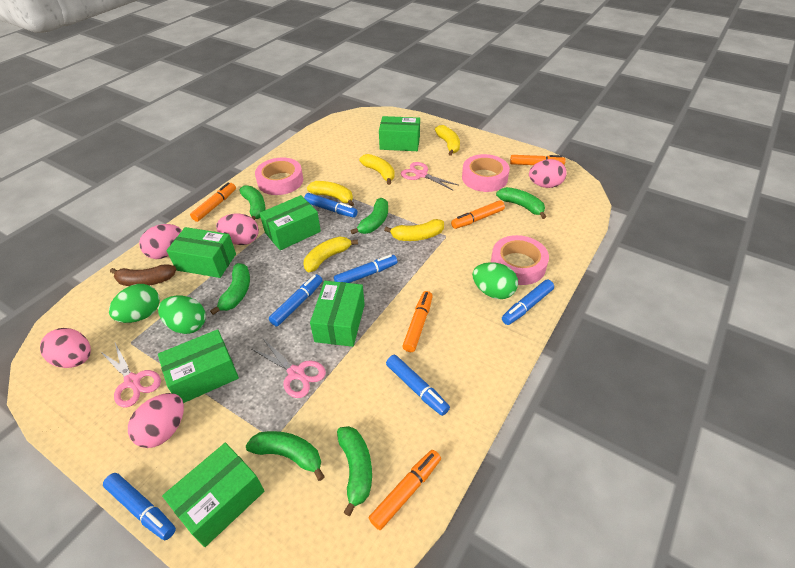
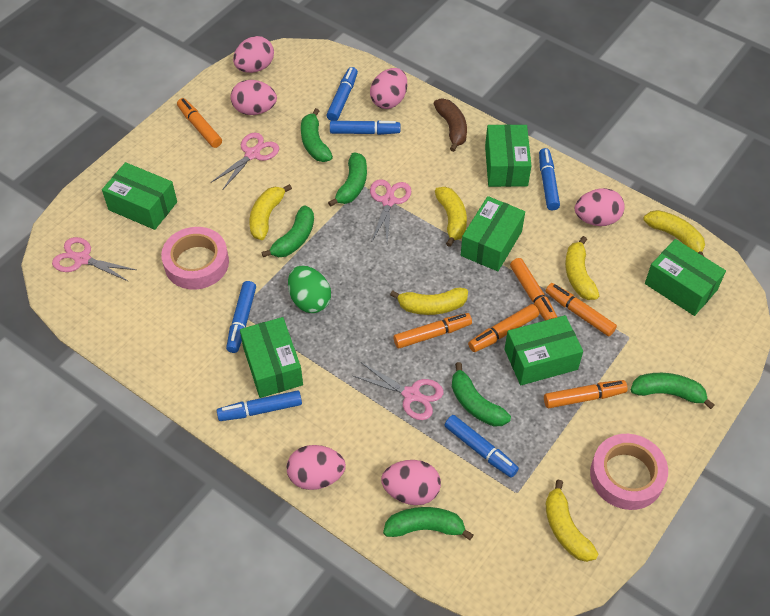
green egg: 3 -> 1
orange marker: 5 -> 6
pink egg: 5 -> 6
pink scissors: 3 -> 4
pink tape: 3 -> 2
yellow banana: 5 -> 6

